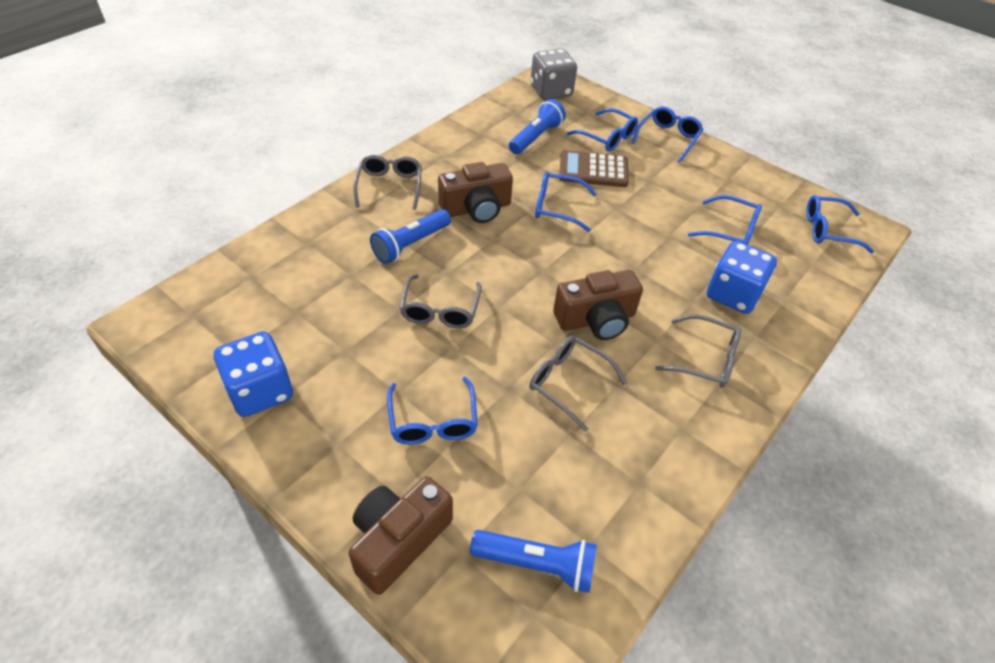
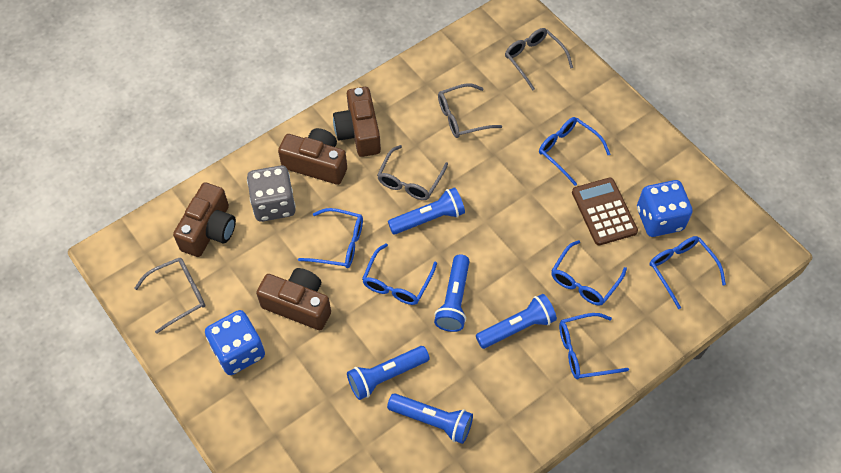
blue flashlight: 3 -> 5
brown camera: 3 -> 4

